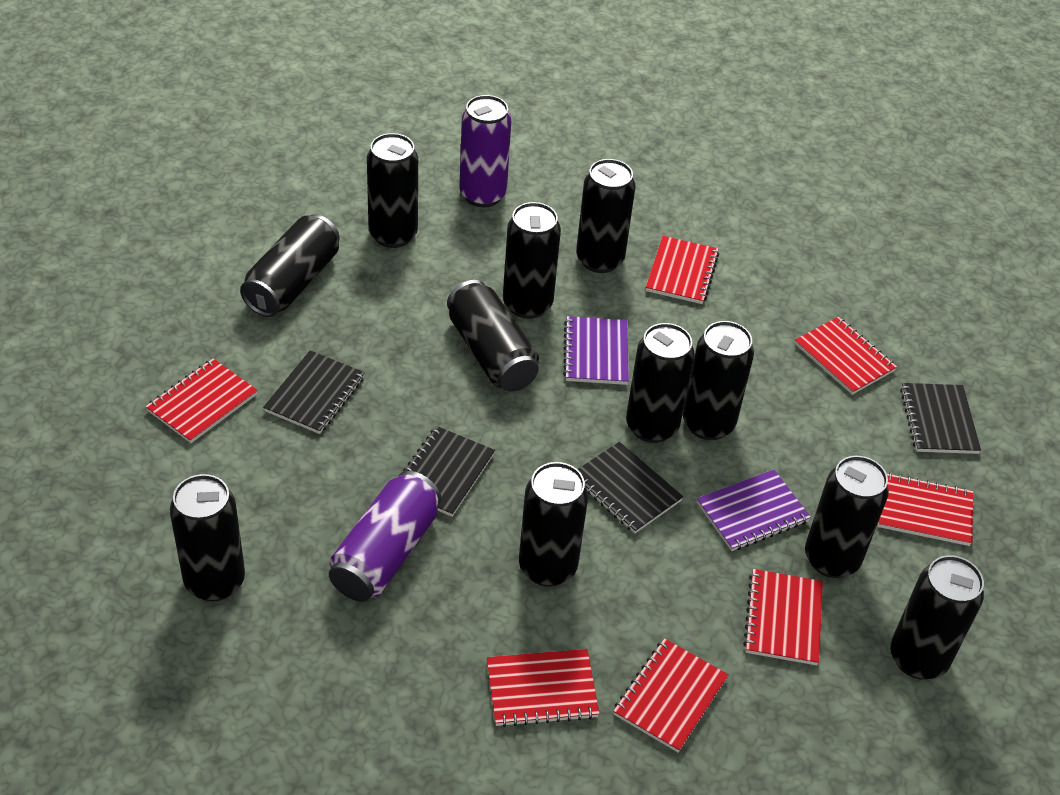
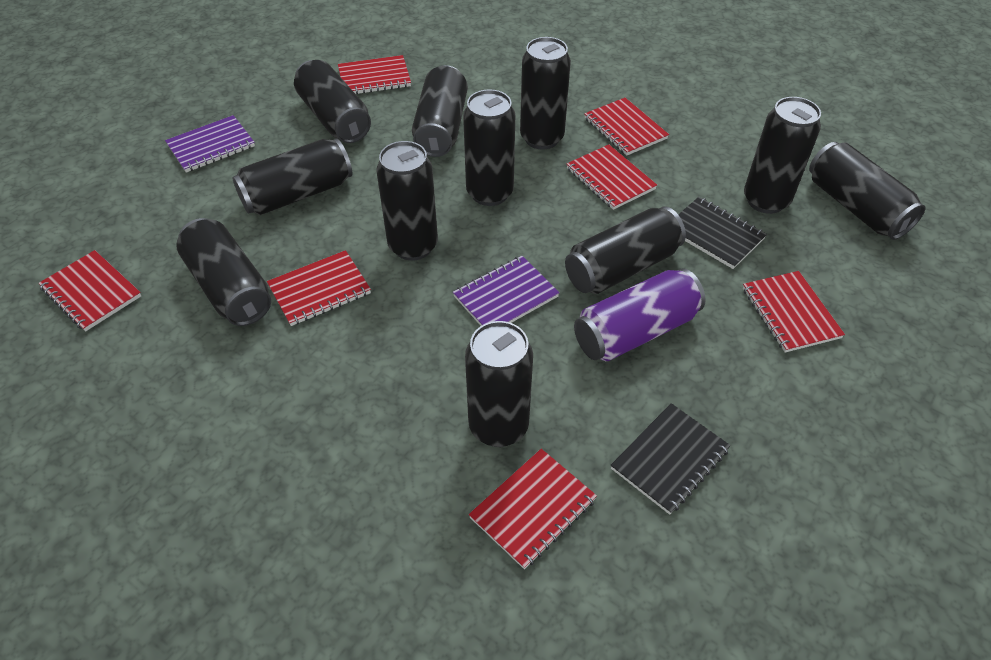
black notebook: 4 -> 2
purple can: 2 -> 1

